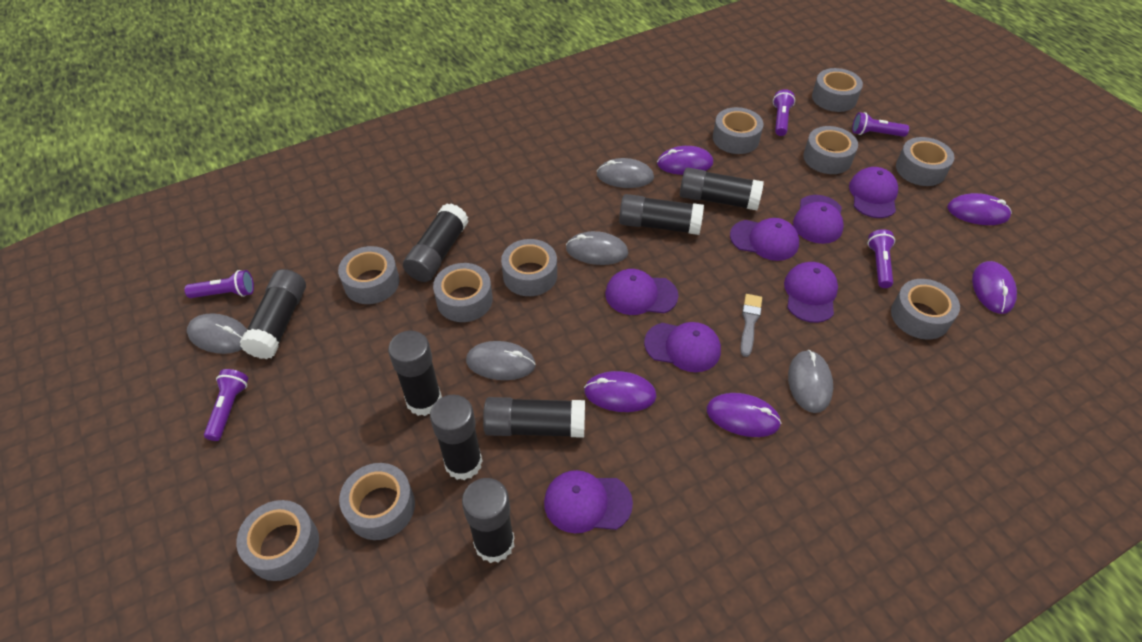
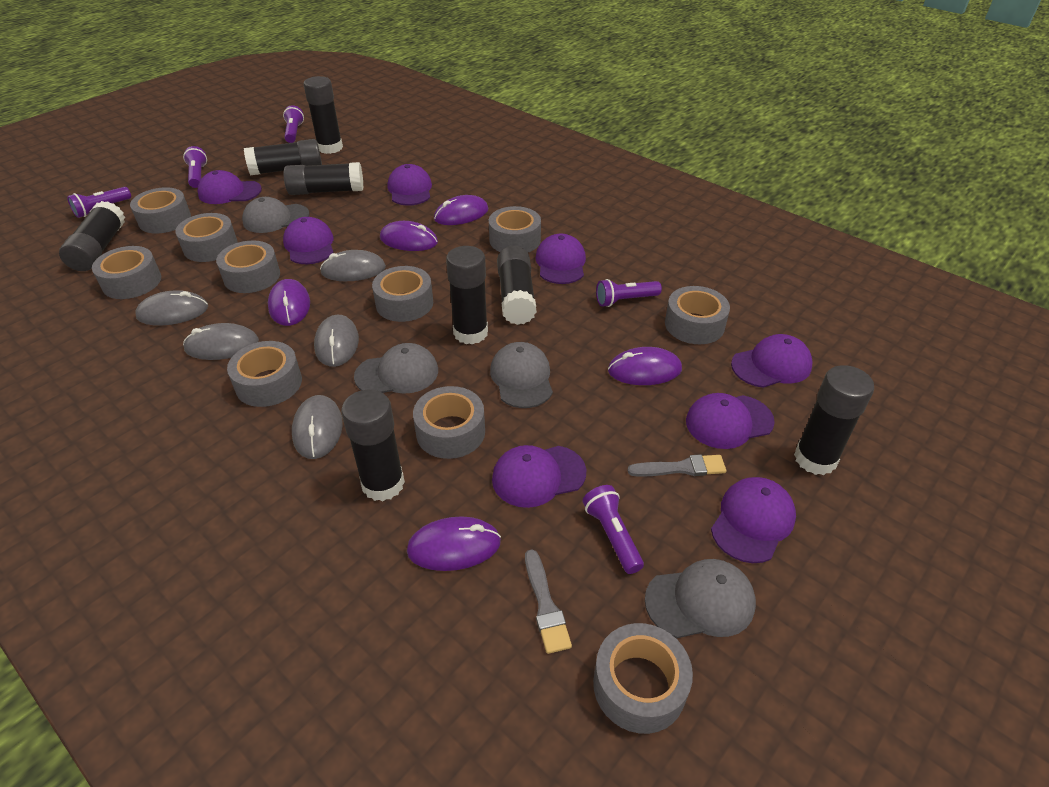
grey brush: 1 -> 2
grey cap: 0 -> 4
purple cap: 7 -> 8

